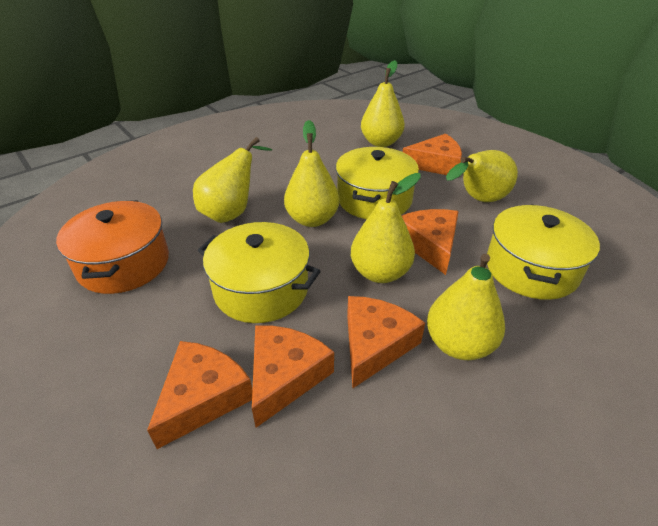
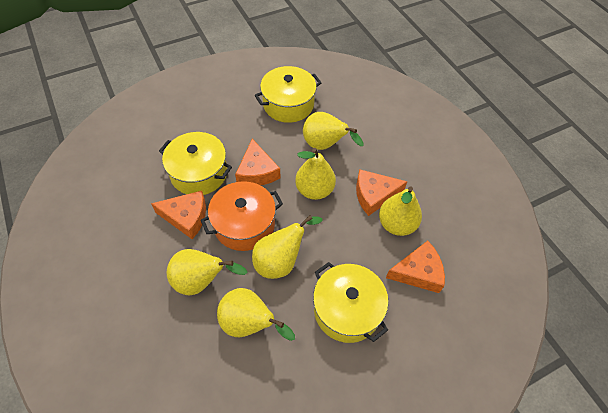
orange cheese: 5 -> 4

